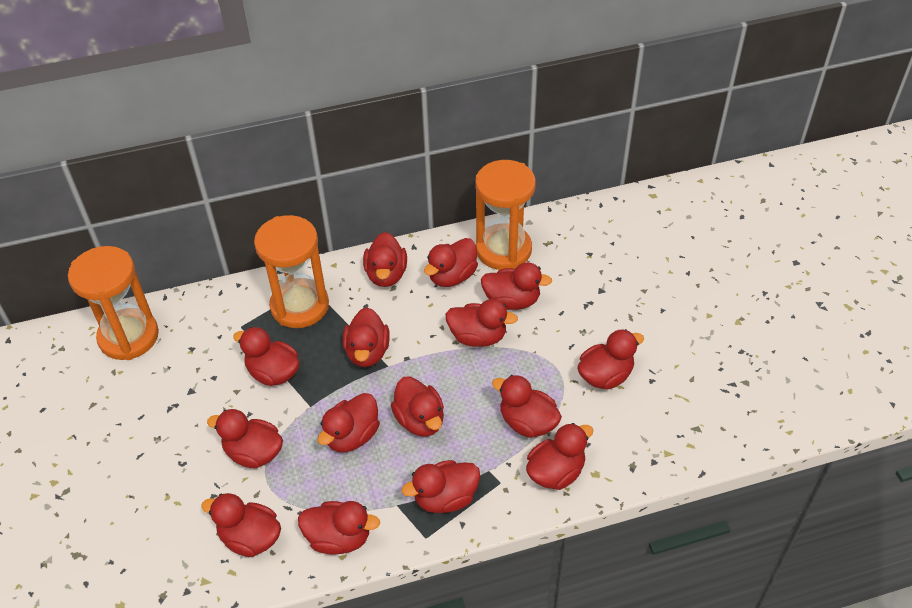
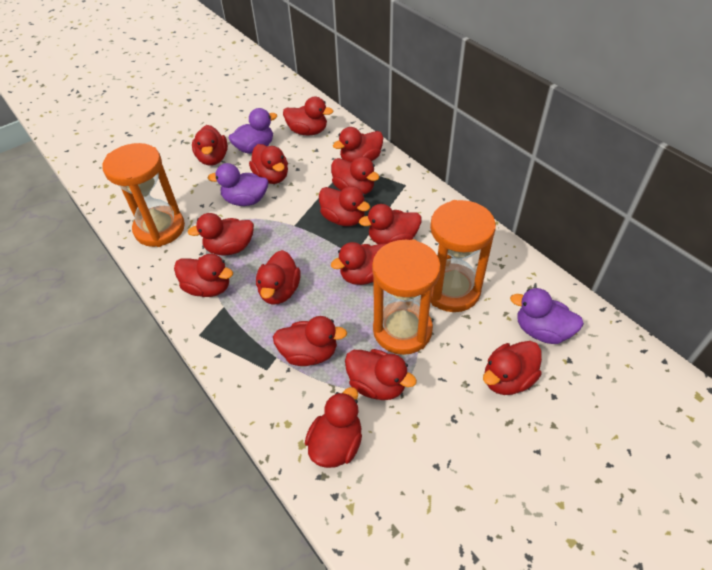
purple duck: 0 -> 3

